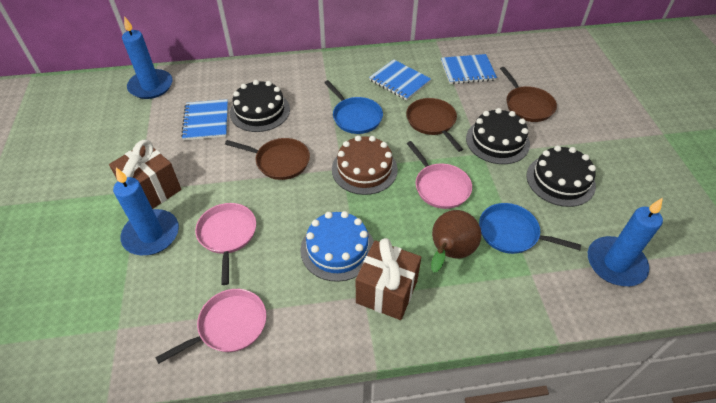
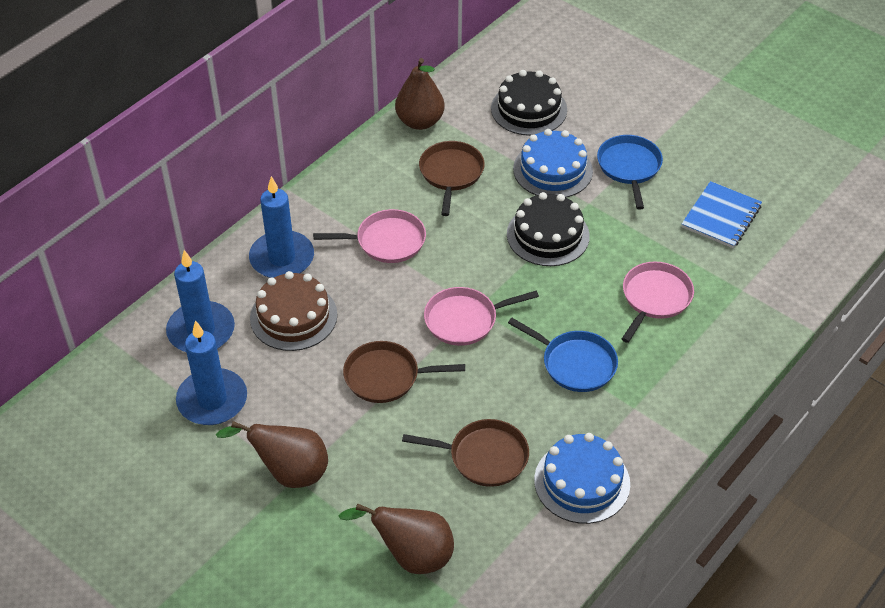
black cake: 3 -> 2
blue cake: 1 -> 2
blue notebook: 3 -> 1
brown gift: 2 -> 0
brown pear: 1 -> 3

